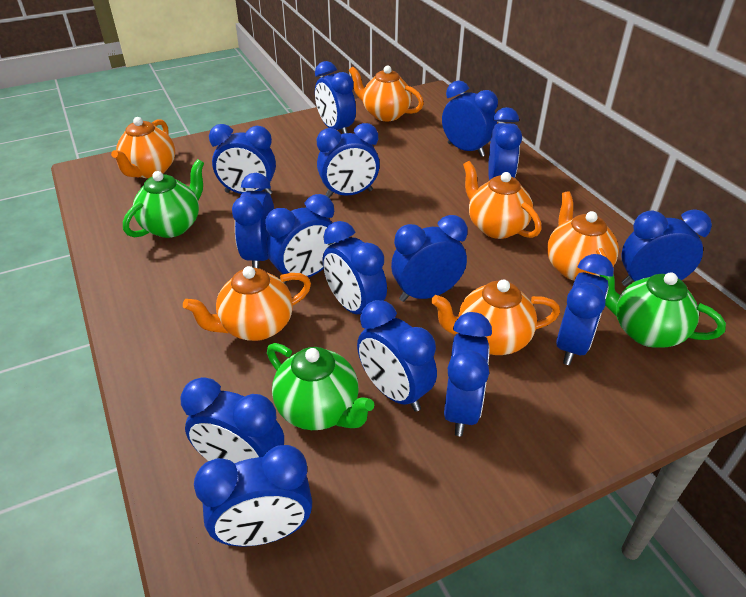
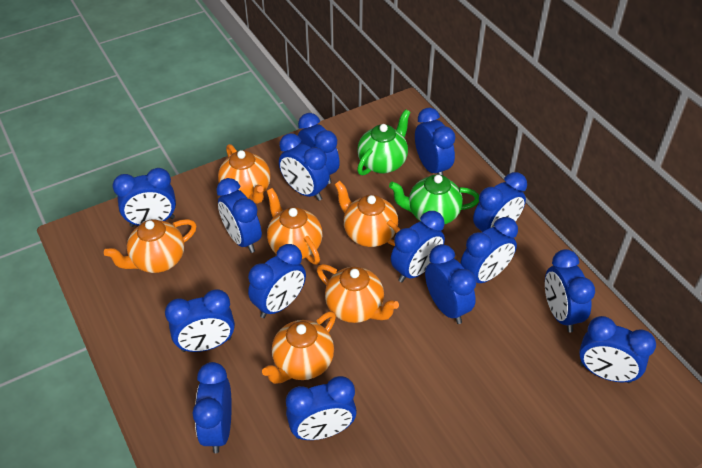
green teapot: 3 -> 2

